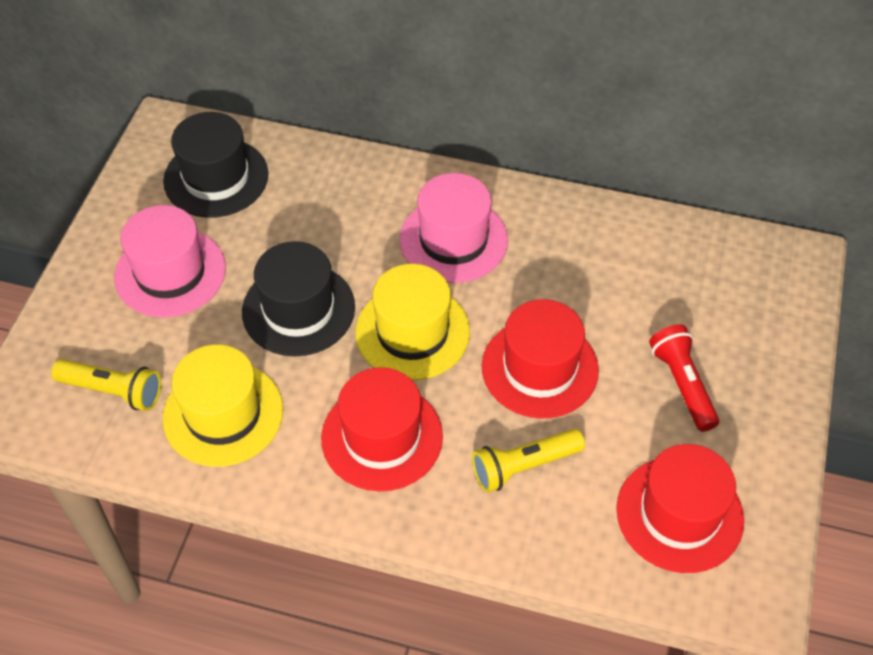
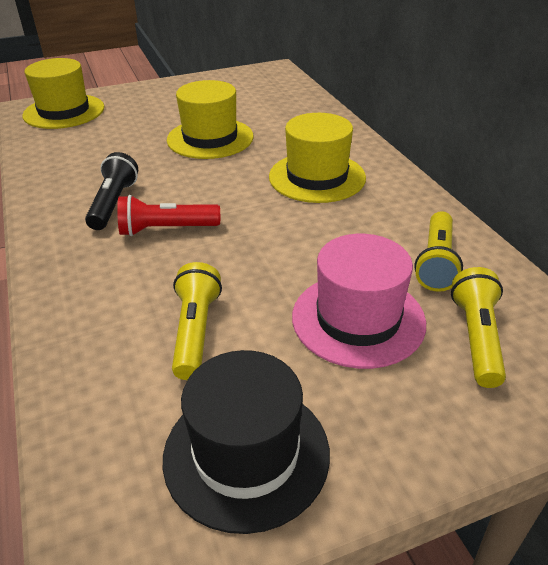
black flashlight: 0 -> 1
black hat: 2 -> 1
pink hat: 2 -> 1
red hat: 3 -> 0
yellow flashlight: 2 -> 3
yellow hat: 2 -> 3

